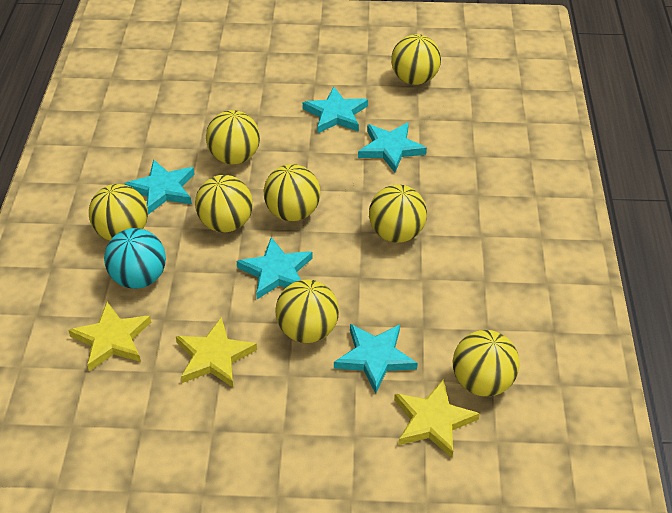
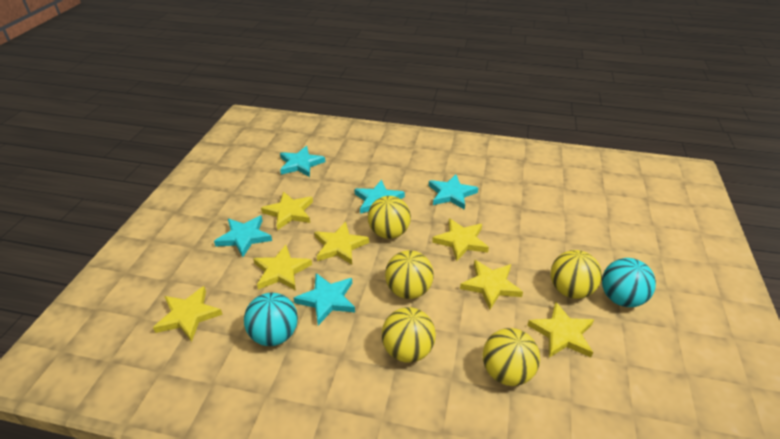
turquoise ball: 1 -> 2
yellow ball: 8 -> 5
yellow star: 3 -> 7

